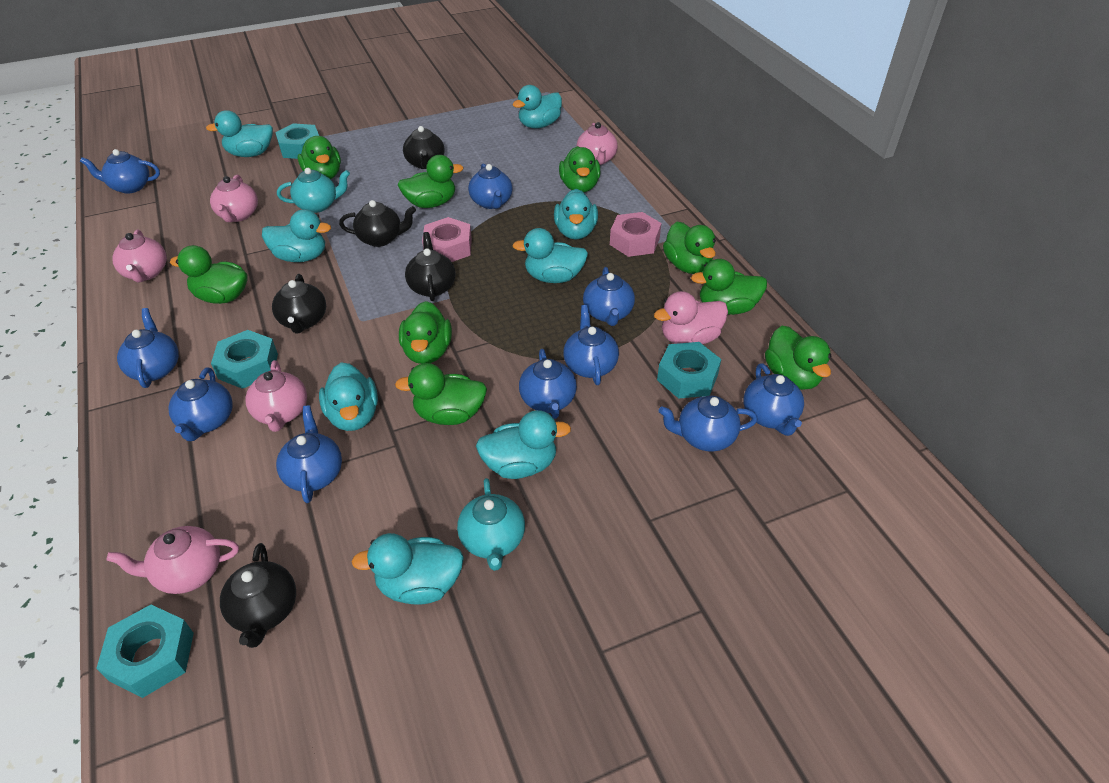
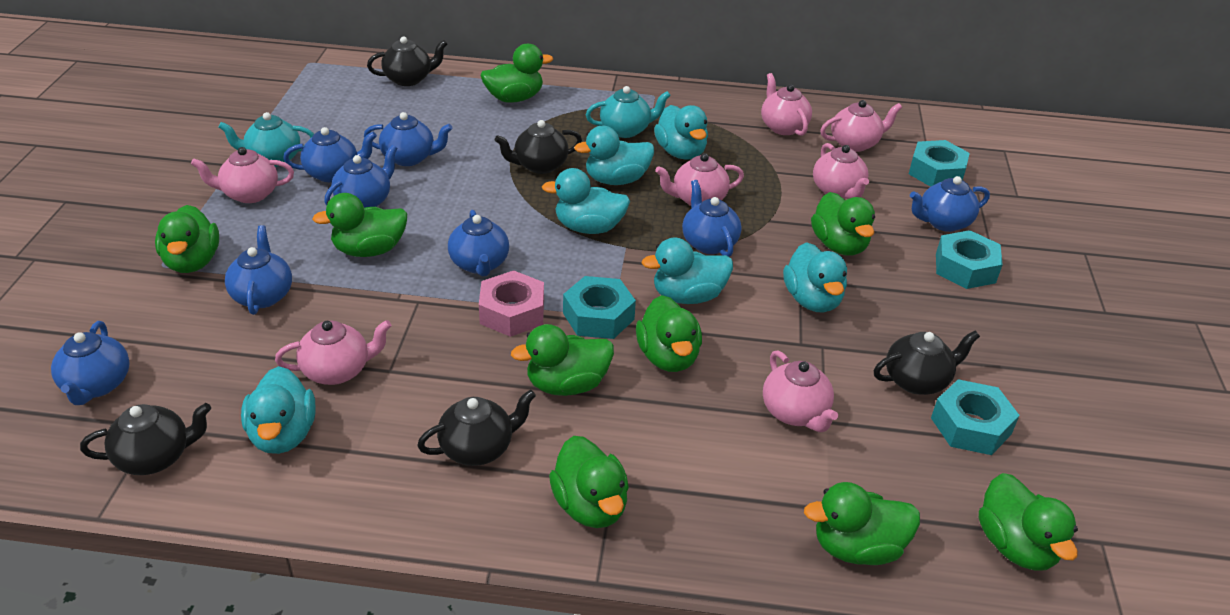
blue teapot: 10 -> 8
pink duck: 1 -> 0
pink nut: 2 -> 1
pink teapot: 5 -> 7
turquoise duck: 8 -> 6

